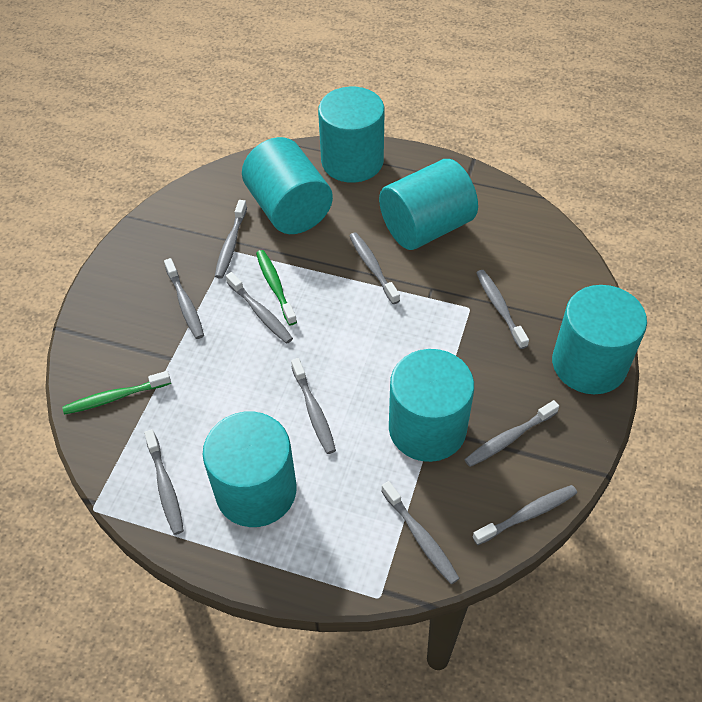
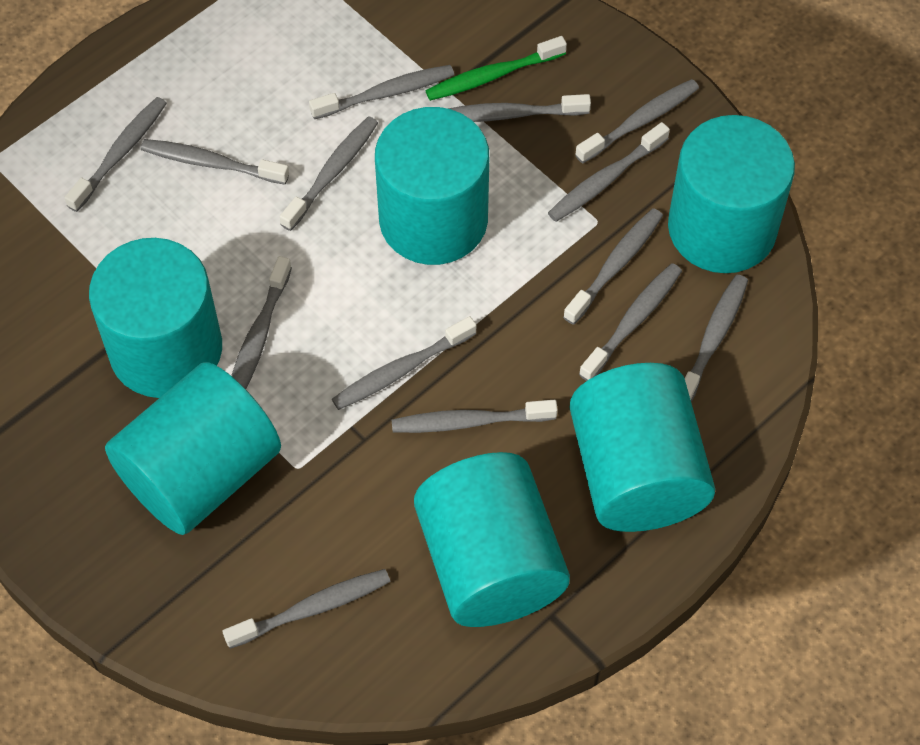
green toothbrush: 2 -> 1
grey toothbrush: 10 -> 14

